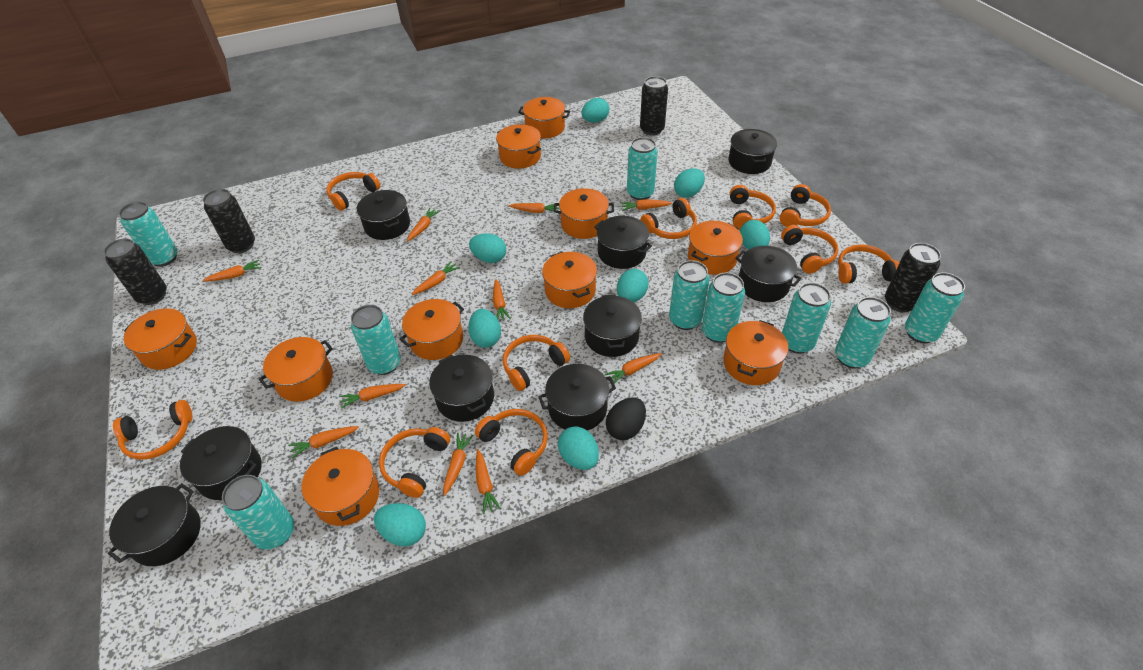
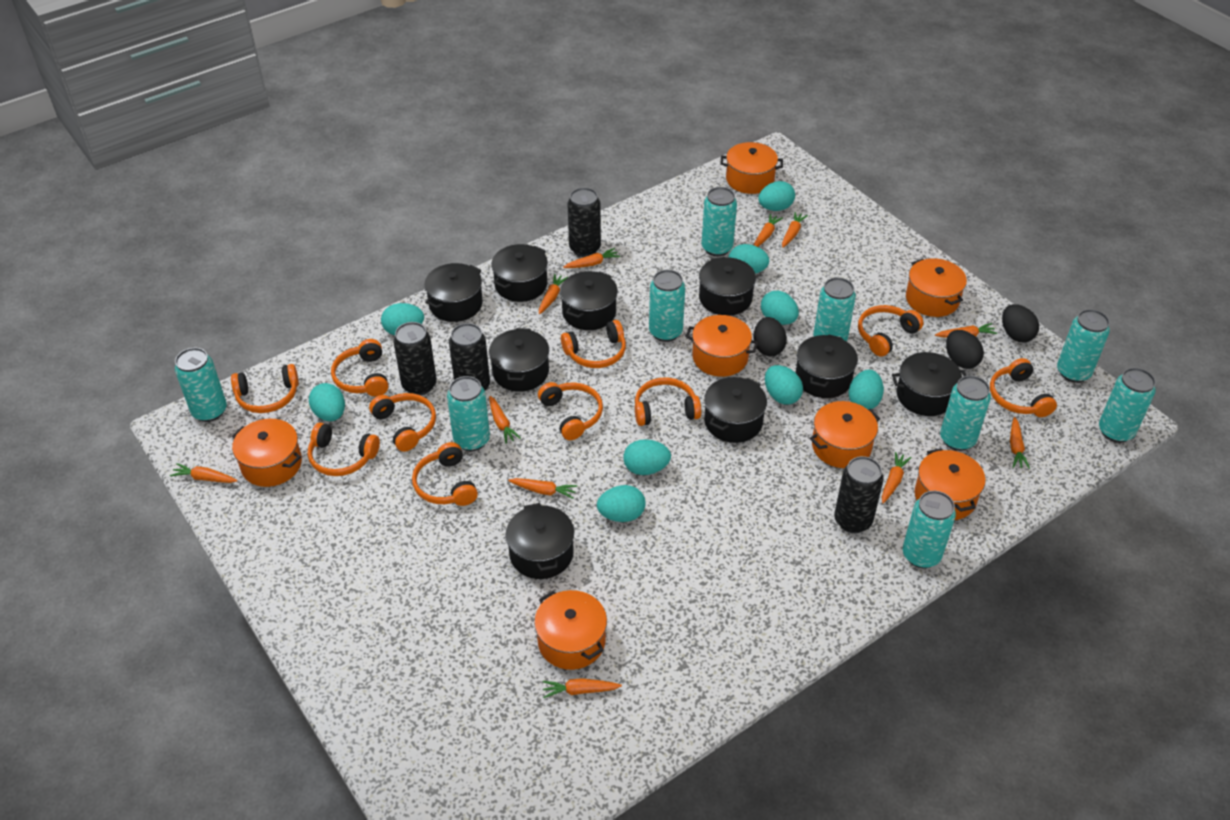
black egg: 1 -> 3
orange pot: 10 -> 7
turquoise egg: 8 -> 9

